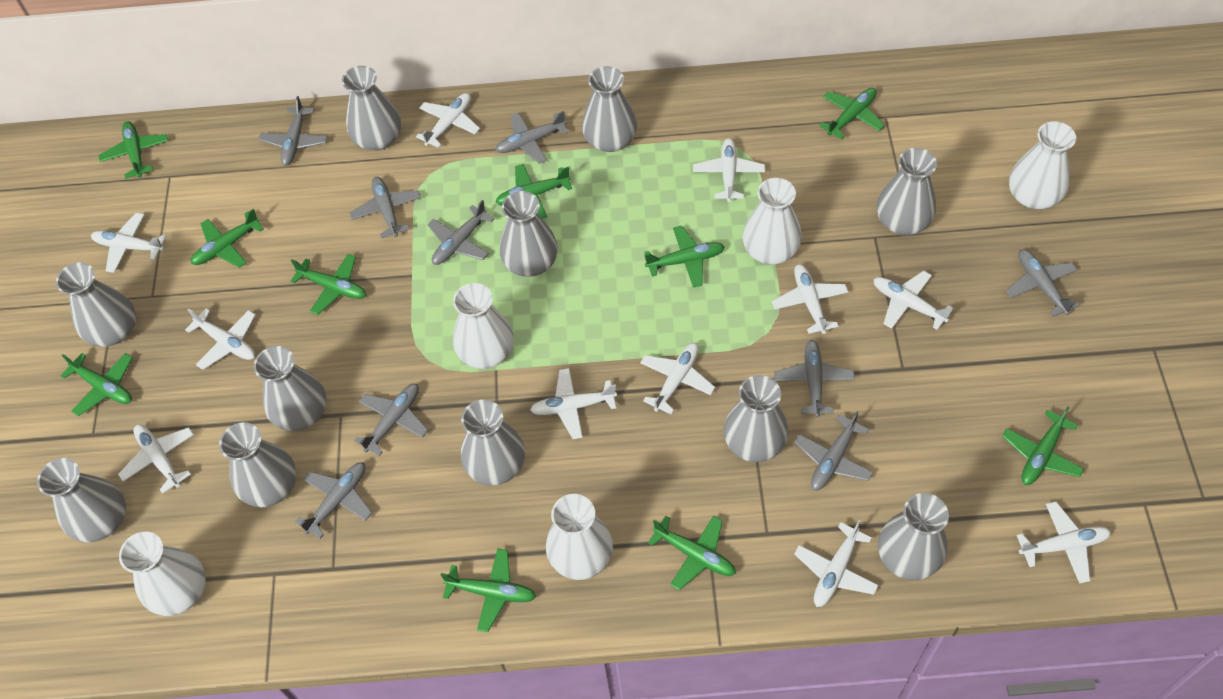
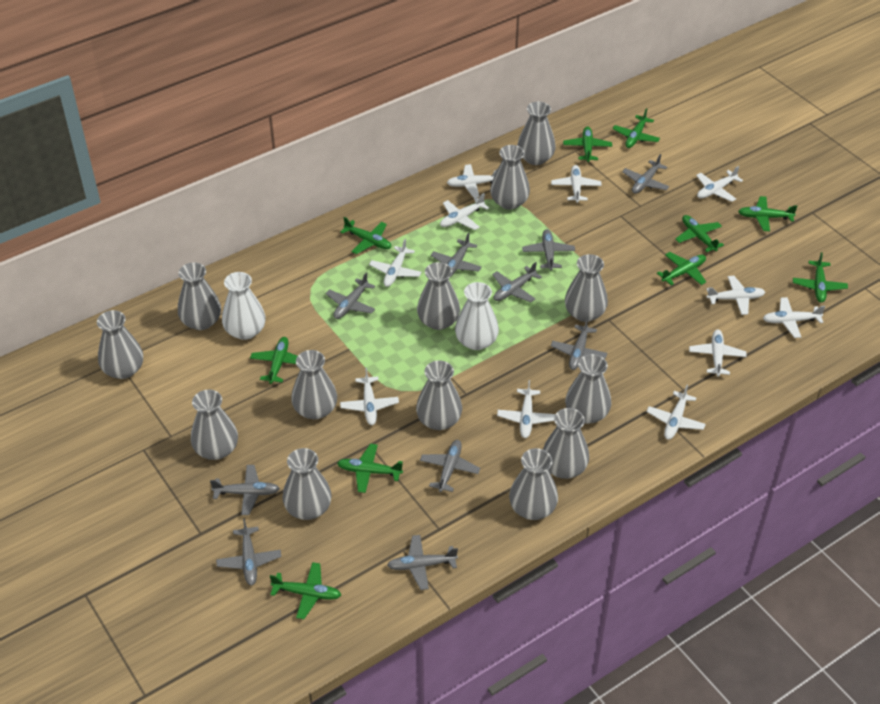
grey plane: 9 -> 10
grey vase: 11 -> 13
white vase: 5 -> 2

